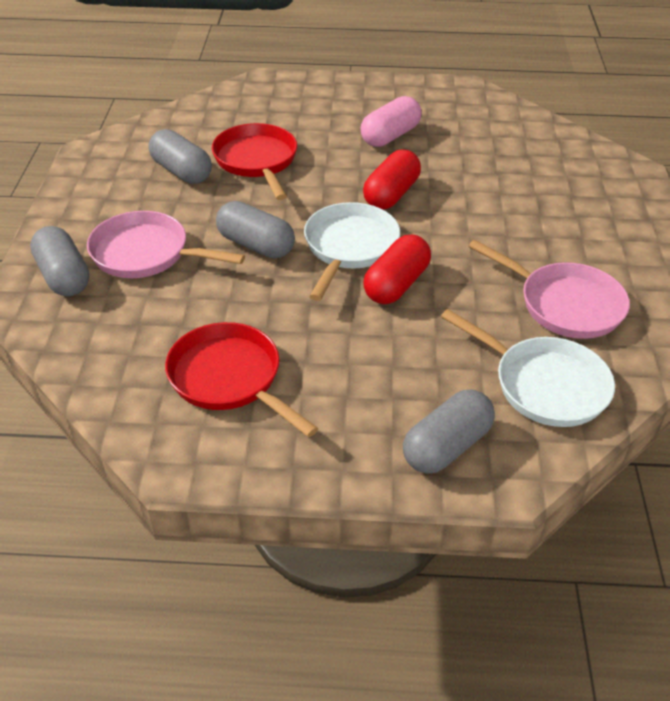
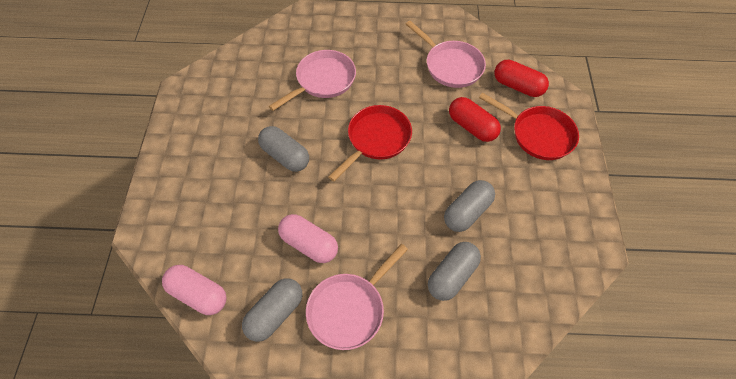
pink capsule: 1 -> 2
pink pan: 2 -> 3
white pan: 2 -> 0

